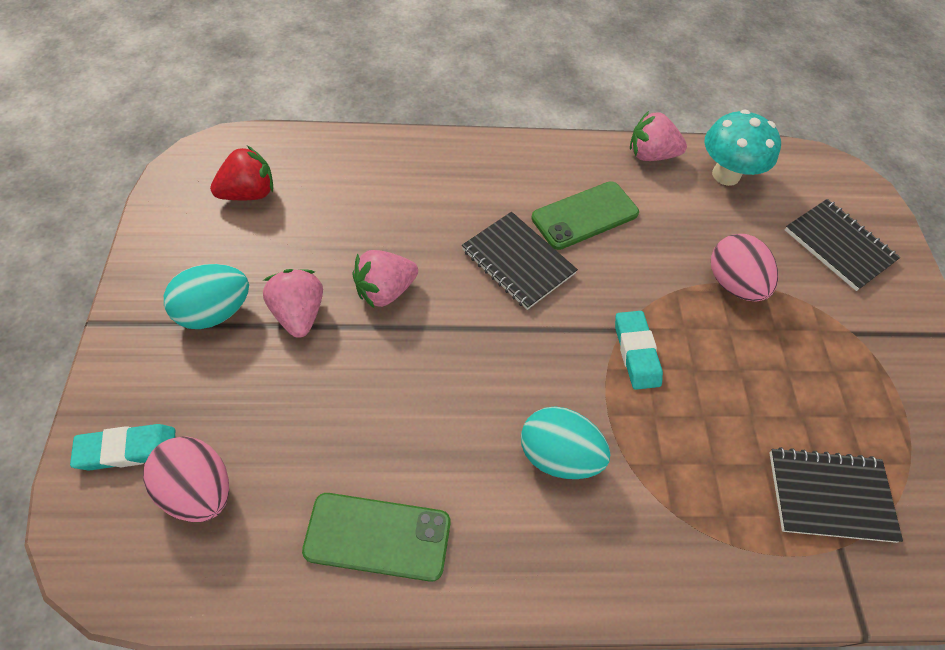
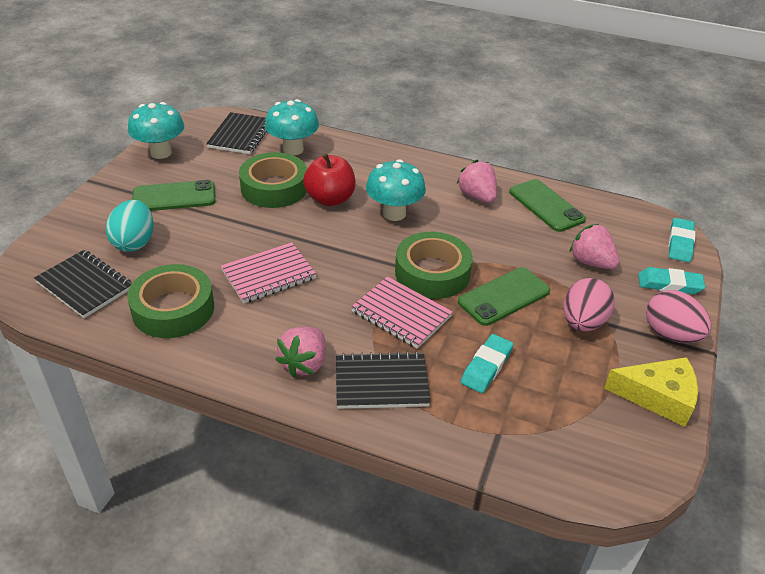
green phone: 2 -> 3
green tape: 0 -> 3
pink notebook: 0 -> 2
red apple: 0 -> 1
red strawberry: 1 -> 0
turquoise egg: 2 -> 1
turquoise eraser: 2 -> 3
turquoise mushroom: 1 -> 3
yellow cheese: 0 -> 1

